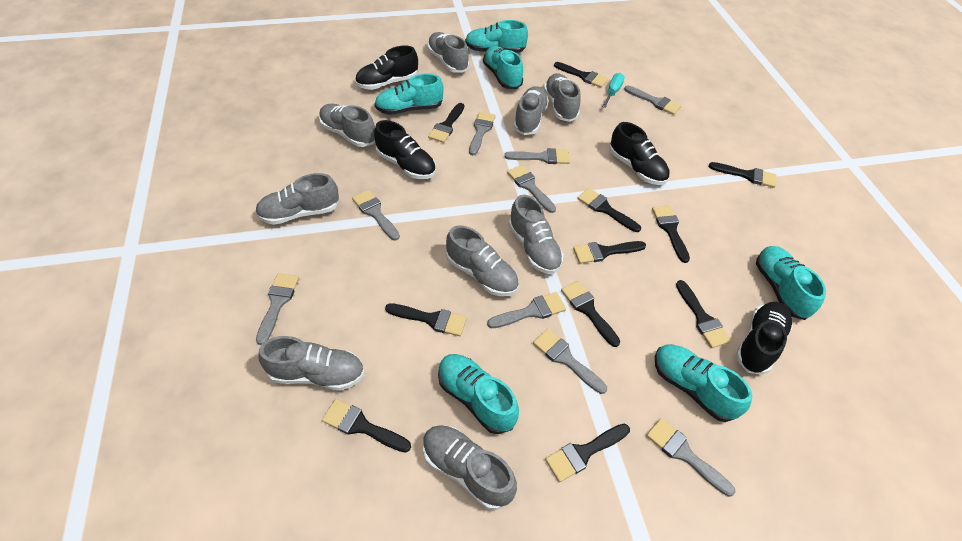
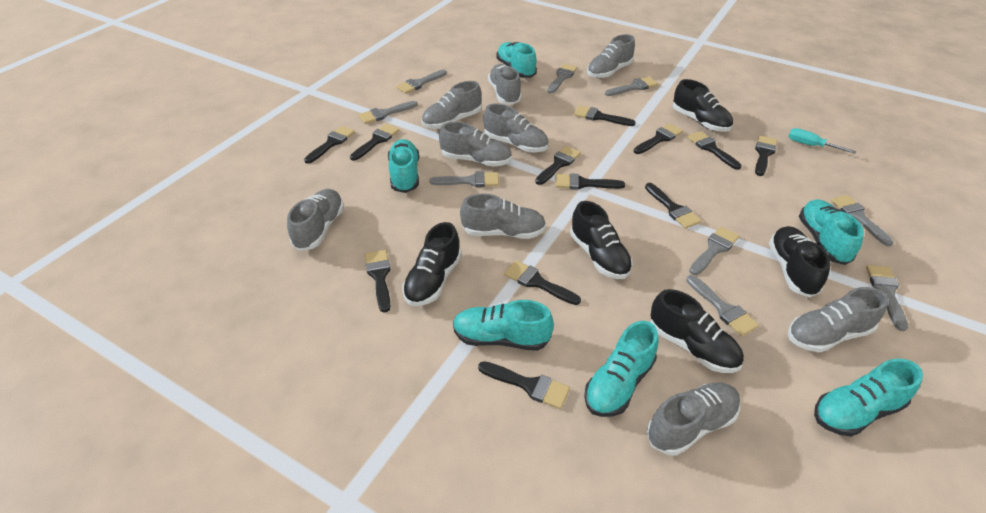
black brush: 11 -> 12
black shoe: 4 -> 5

